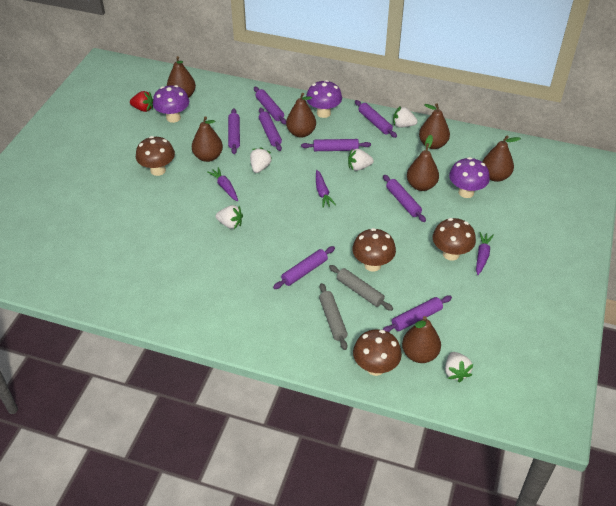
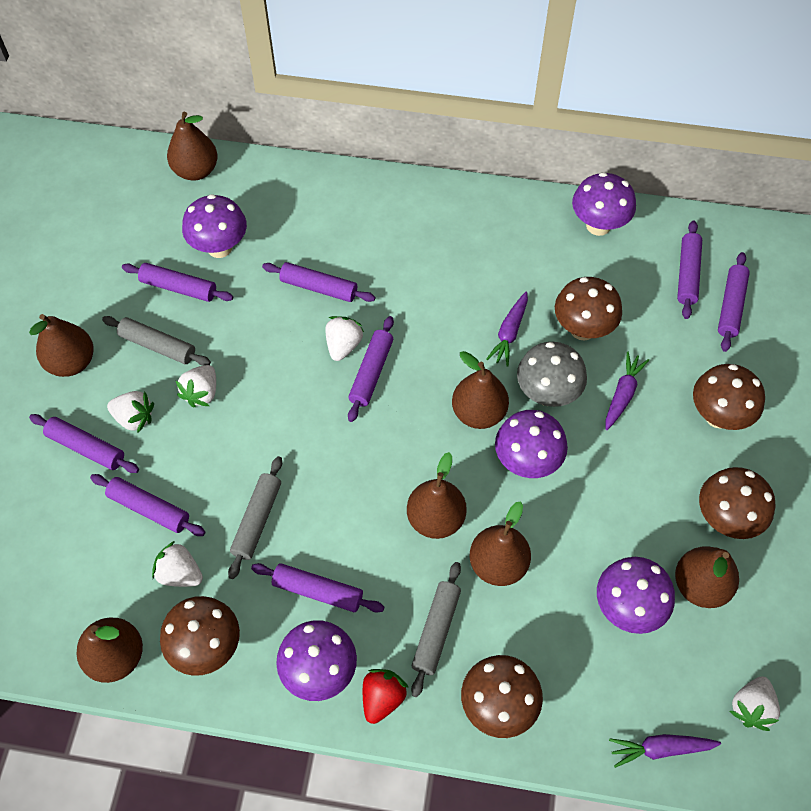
brown mushroom: 4 -> 5
grey mushroom: 0 -> 1
grey rolling pin: 2 -> 3
purple mushroom: 3 -> 5

